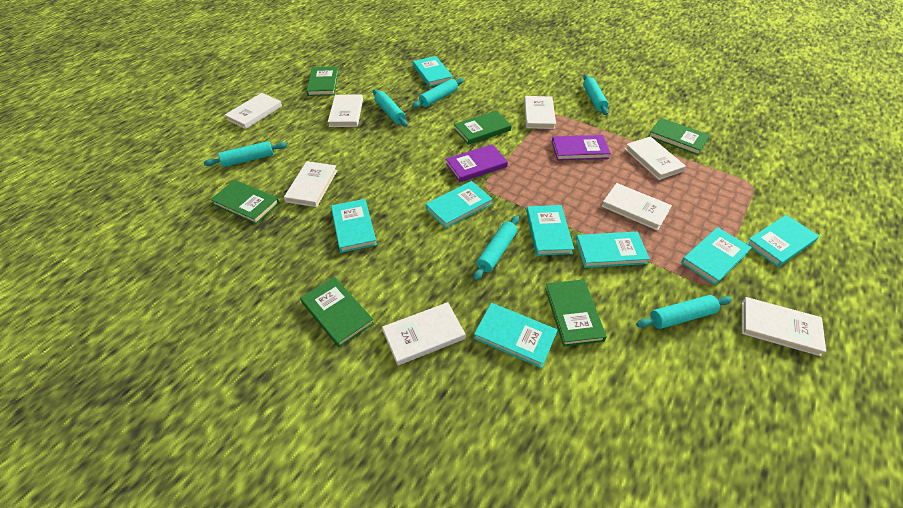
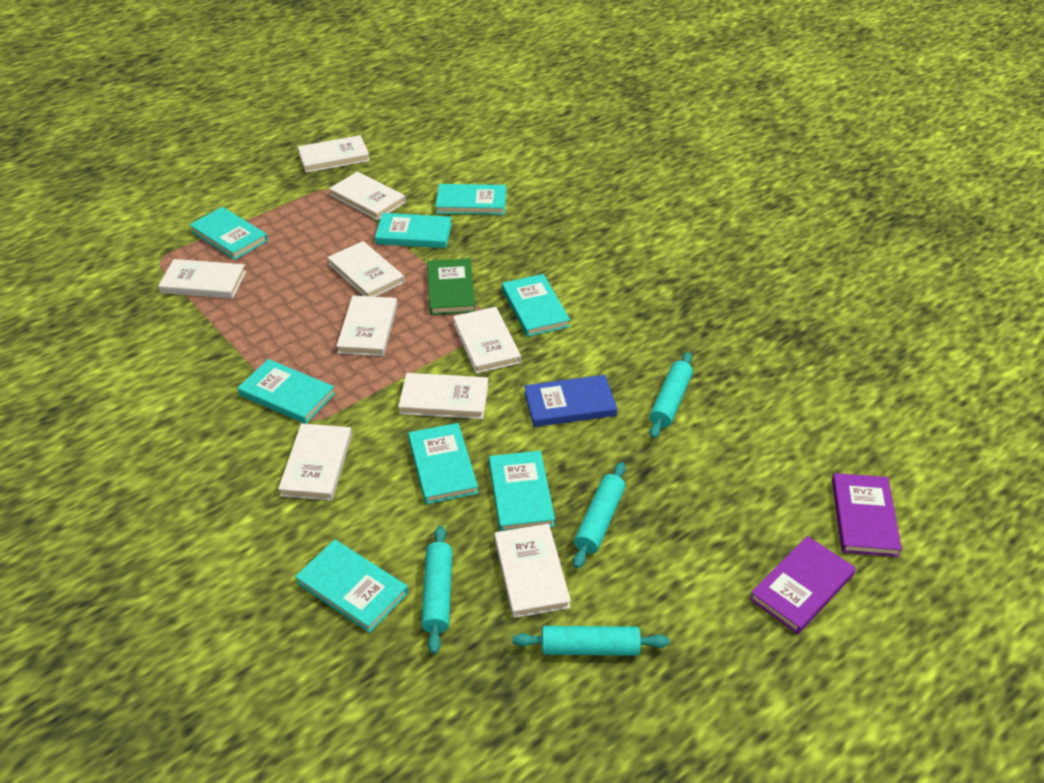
blue book: 0 -> 1
green book: 6 -> 1
turquoise rolling pin: 6 -> 4
white book: 8 -> 9

